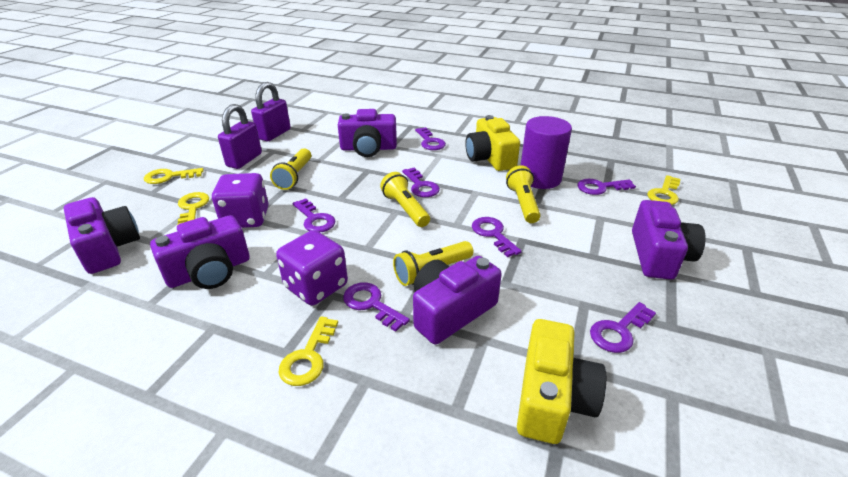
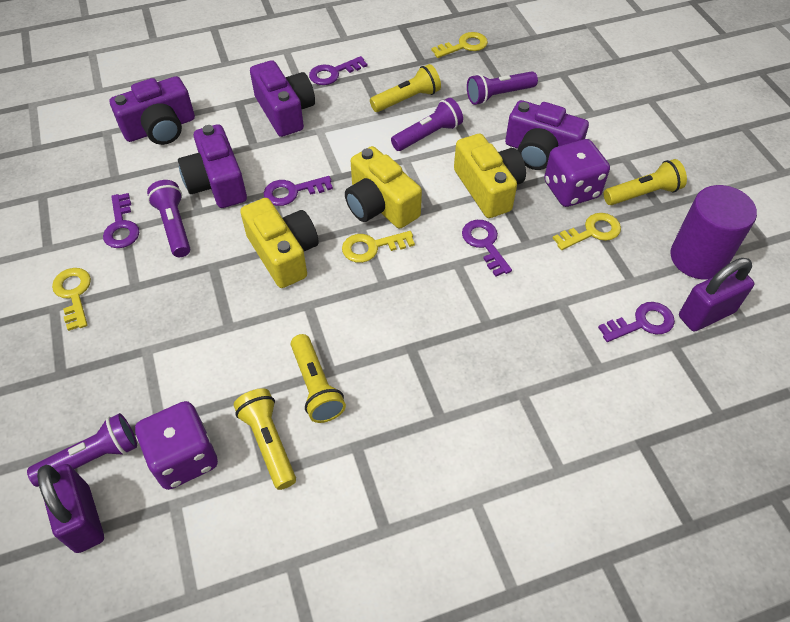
purple camera: 5 -> 4
purple flashlight: 0 -> 4
purple key: 7 -> 5
yellow camera: 2 -> 3

